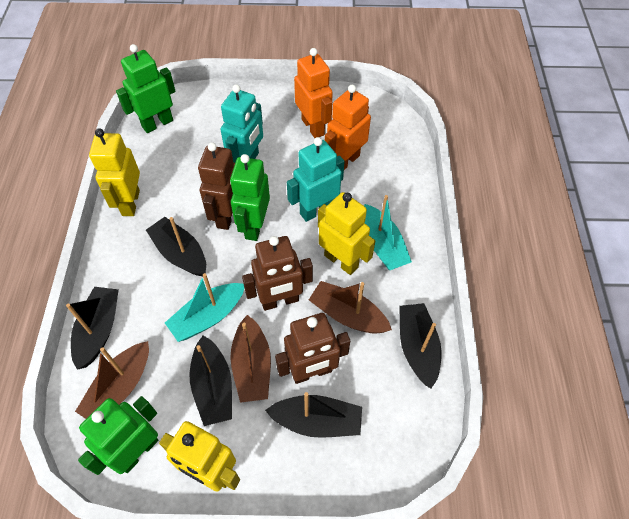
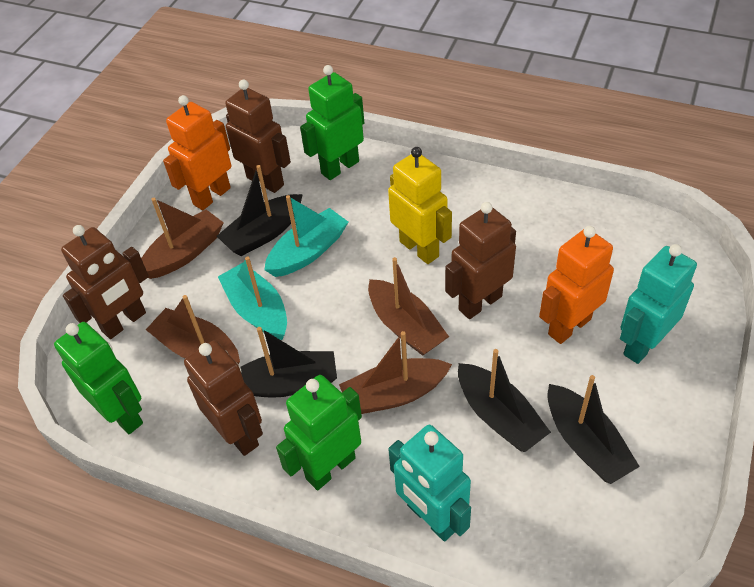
black boat: 5 -> 4
brown boat: 3 -> 4
brown robot: 3 -> 4
yellow robot: 3 -> 1

